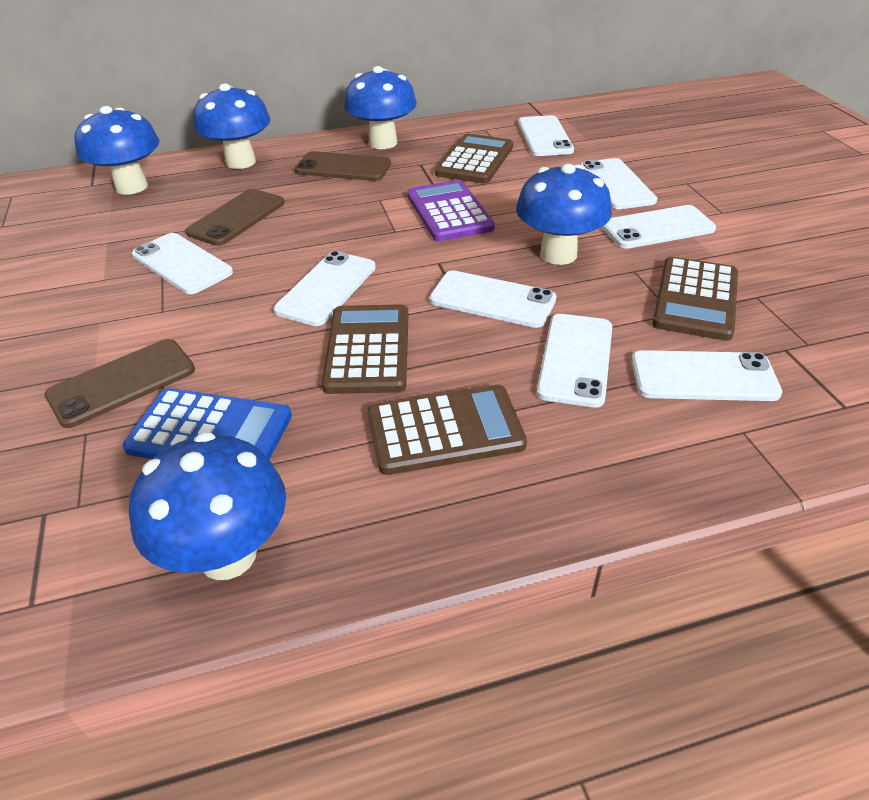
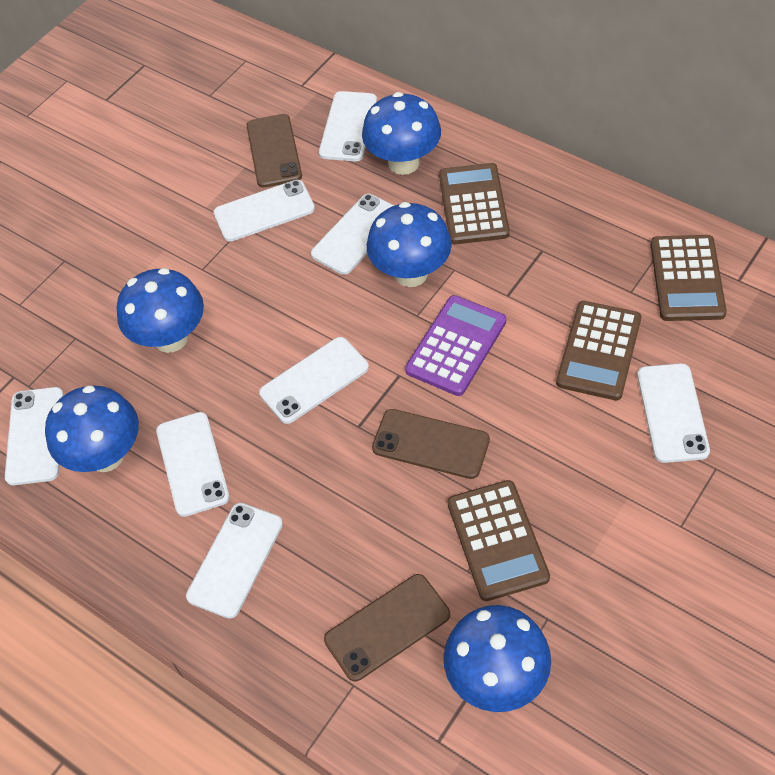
blue calculator: 1 -> 0

